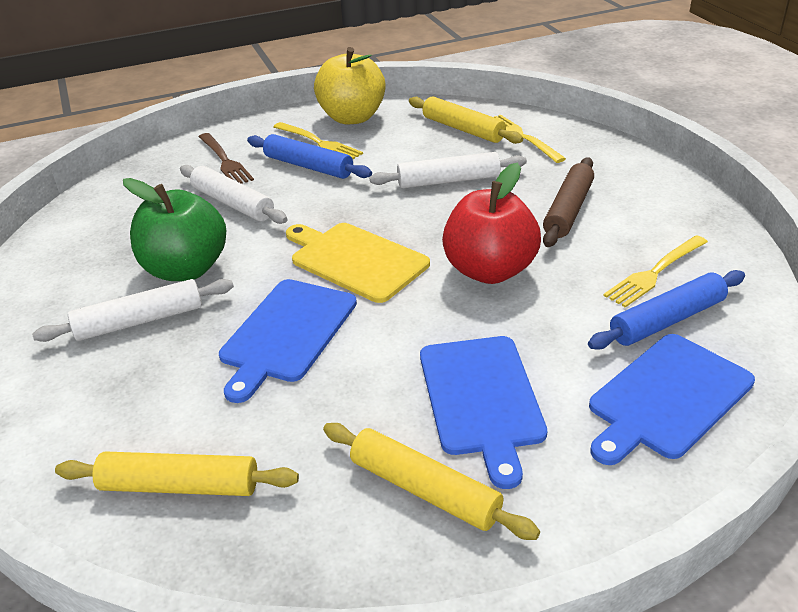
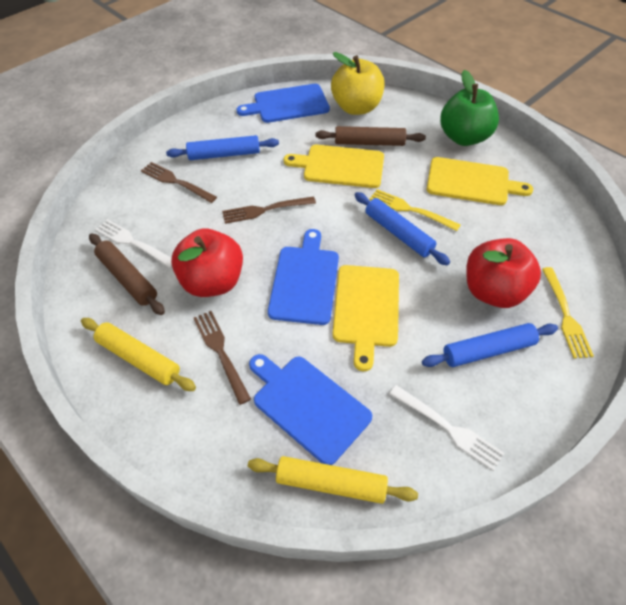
blue rolling pin: 2 -> 3
brown fork: 1 -> 3
brown rolling pin: 1 -> 2
red apple: 1 -> 2
white fork: 0 -> 2
white rolling pin: 3 -> 0
yellow cutting board: 1 -> 3
yellow fork: 3 -> 2
yellow rolling pin: 3 -> 2

